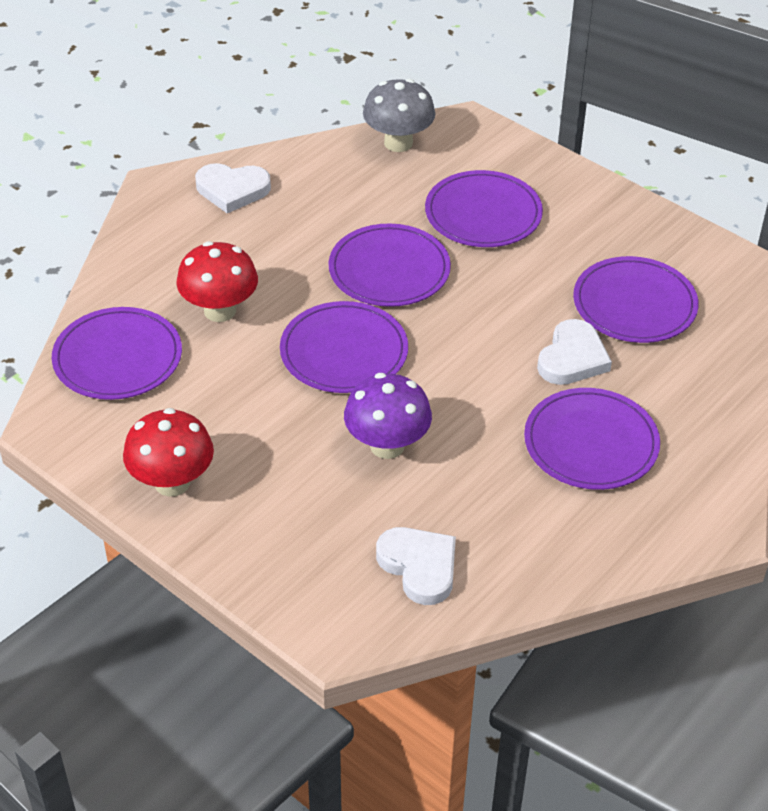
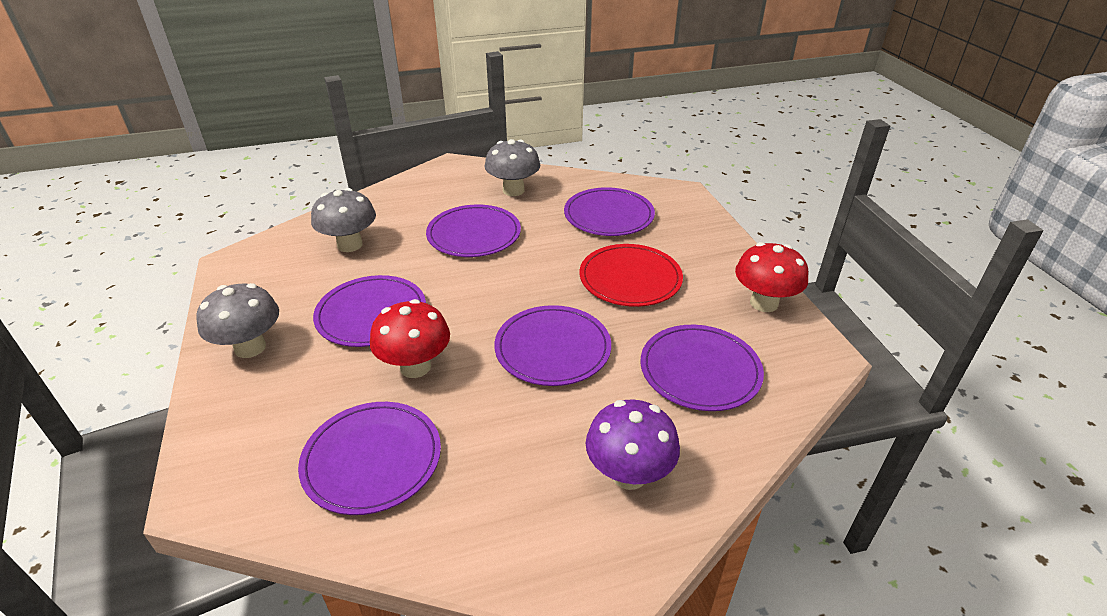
grey mushroom: 1 -> 3
red plate: 0 -> 1
white heart: 3 -> 0

